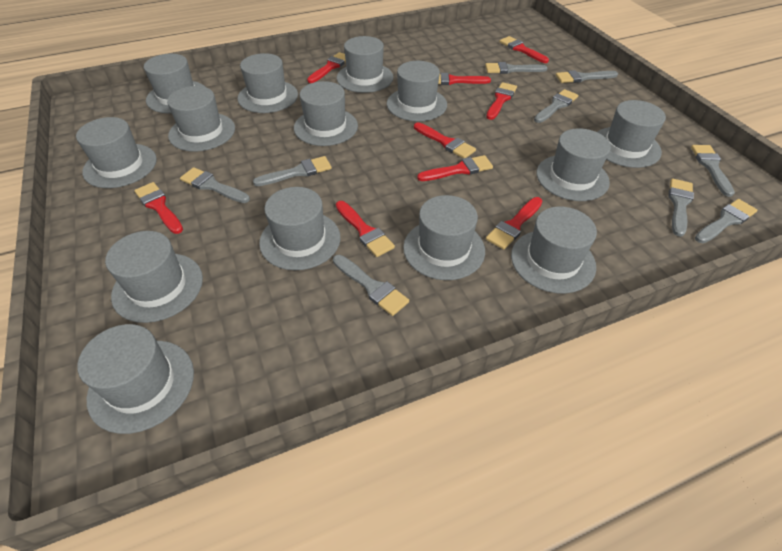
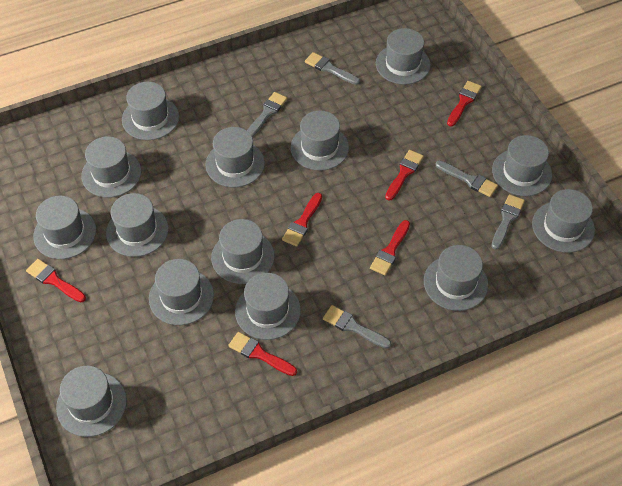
grey brush: 9 -> 5
red brush: 9 -> 6

